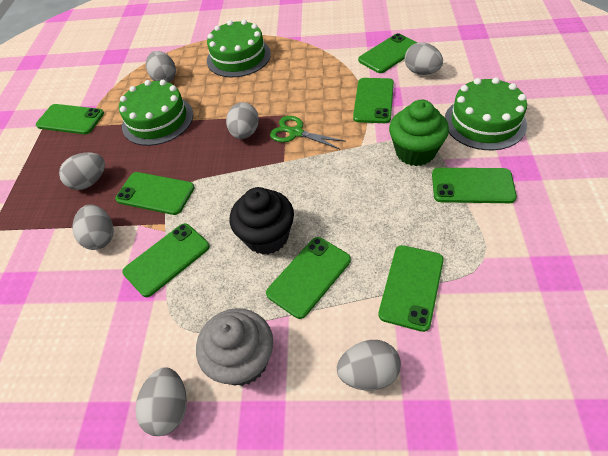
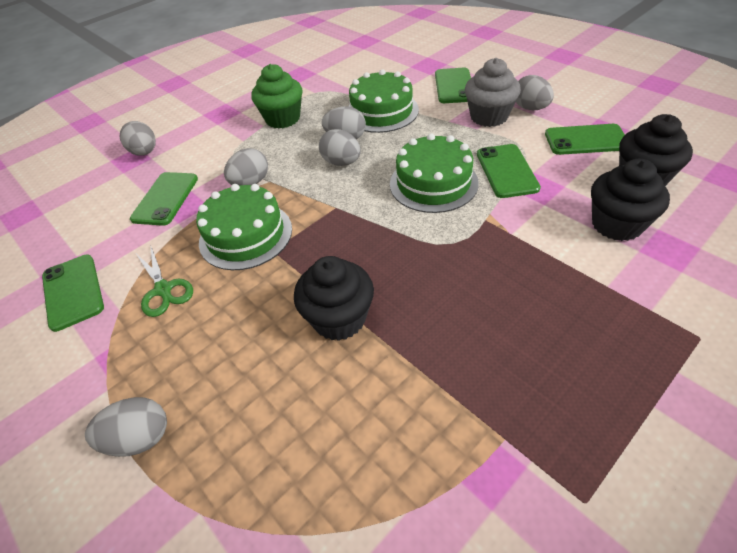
black cupcake: 1 -> 3
green phone: 8 -> 5
grey egg: 7 -> 6

